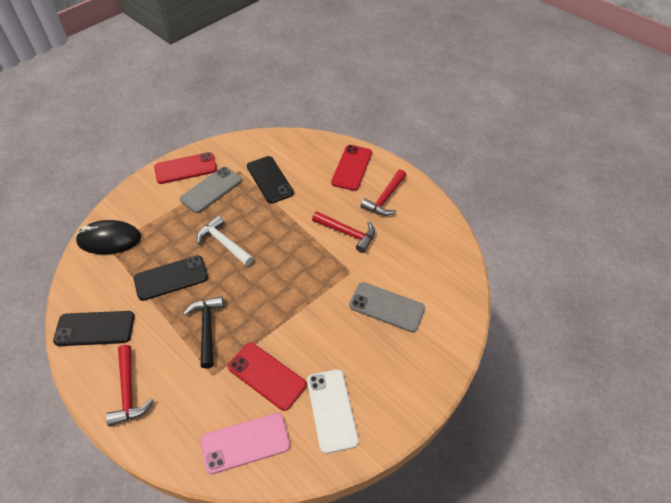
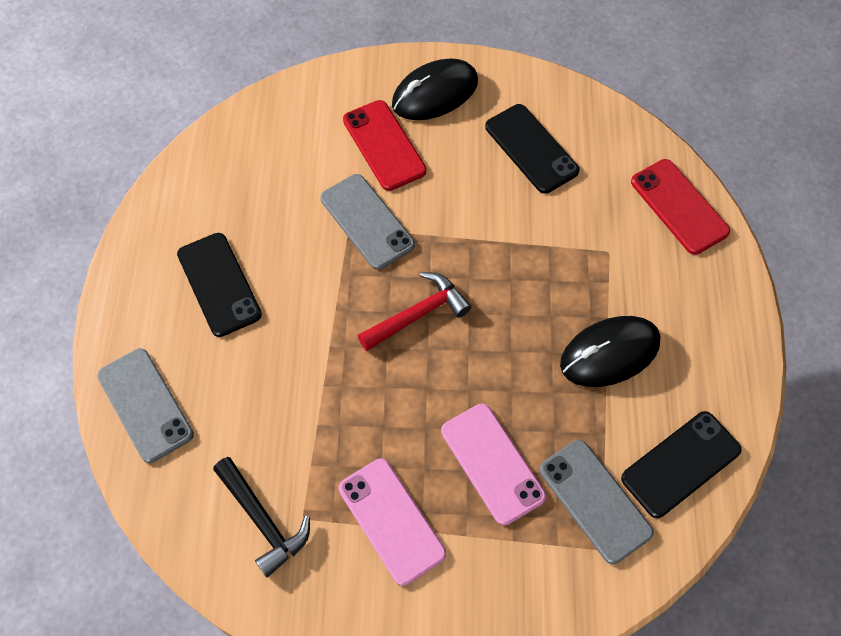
black mouse: 1 -> 2
grey phone: 2 -> 3
pink phone: 1 -> 2
red hammer: 3 -> 1
red phone: 3 -> 2
white hammer: 1 -> 0
white phone: 1 -> 0

